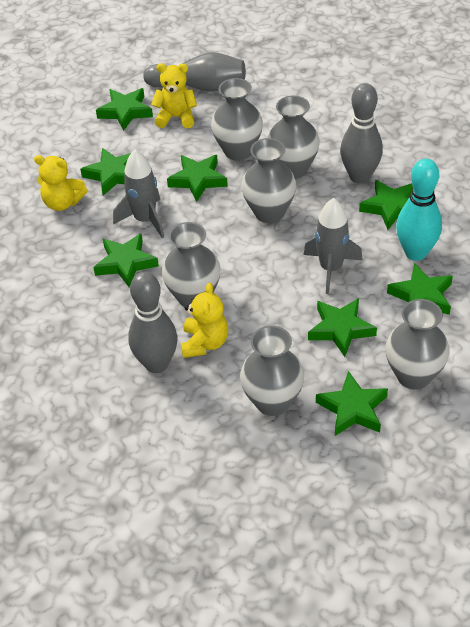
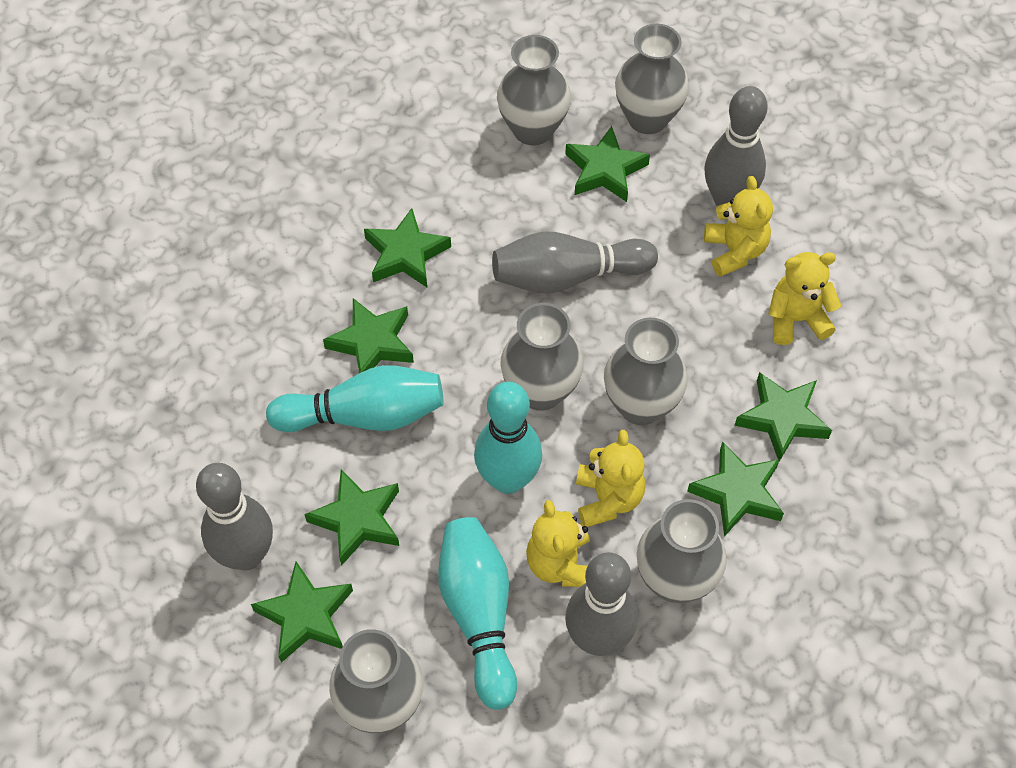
green star: 8 -> 7
grey bowling pin: 3 -> 4
grey rocket: 2 -> 0
turquoise bowling pin: 1 -> 3
yellow teddy bear: 3 -> 4

